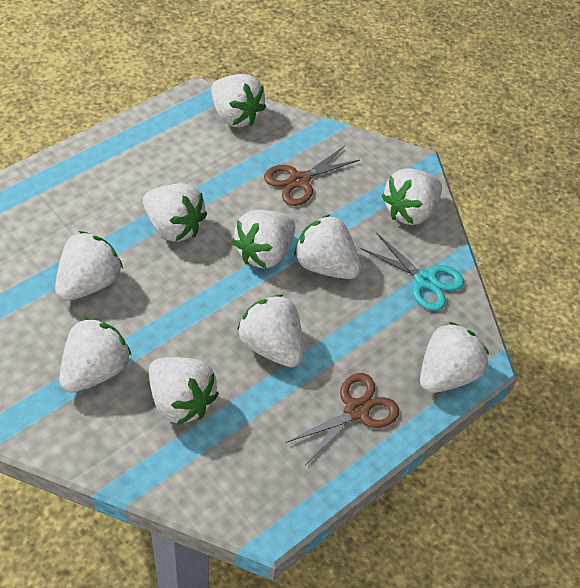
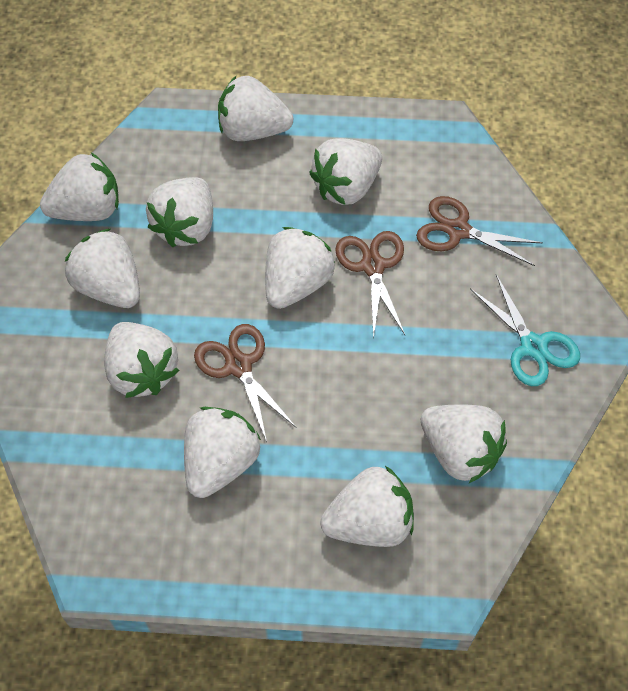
brown scissors: 2 -> 3

